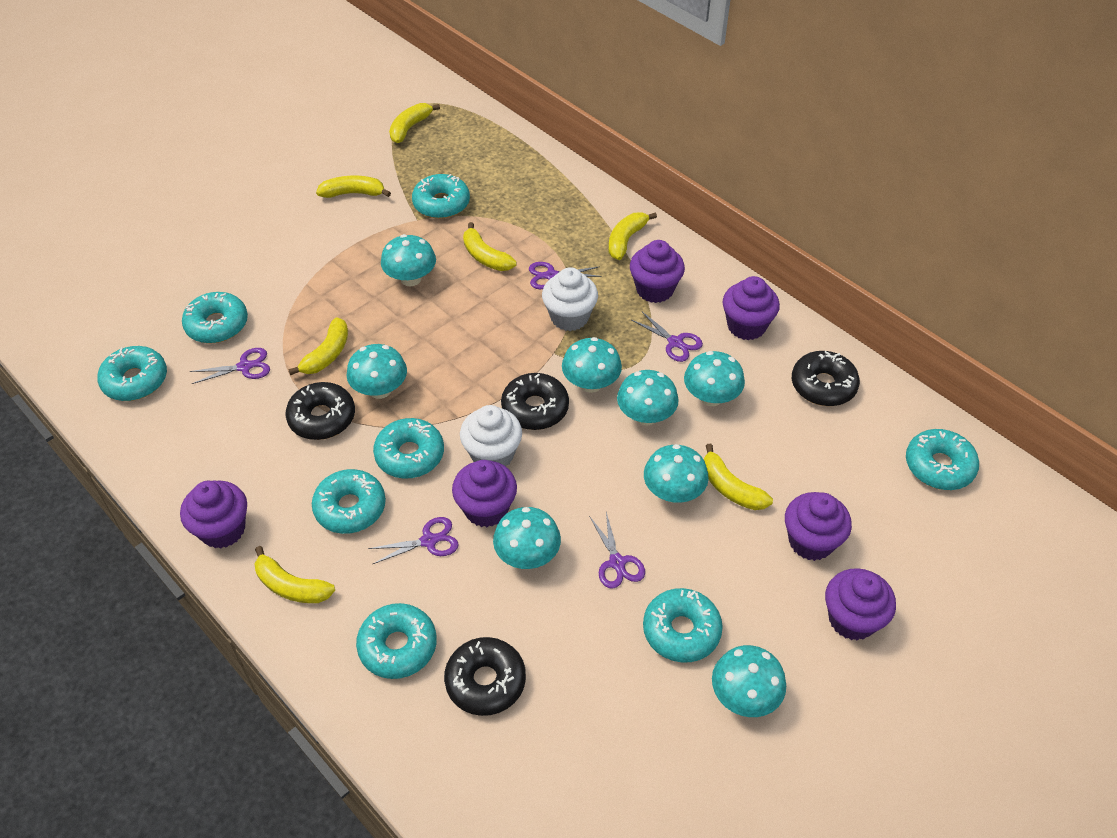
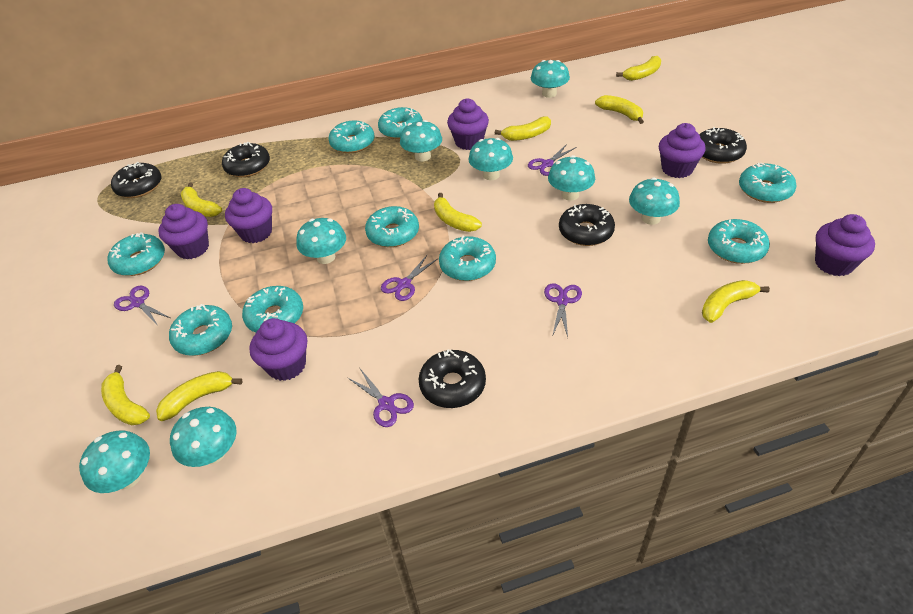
black donut: 4 -> 5
turquoise donut: 8 -> 9
white cupcake: 2 -> 0
yellow banana: 7 -> 8

